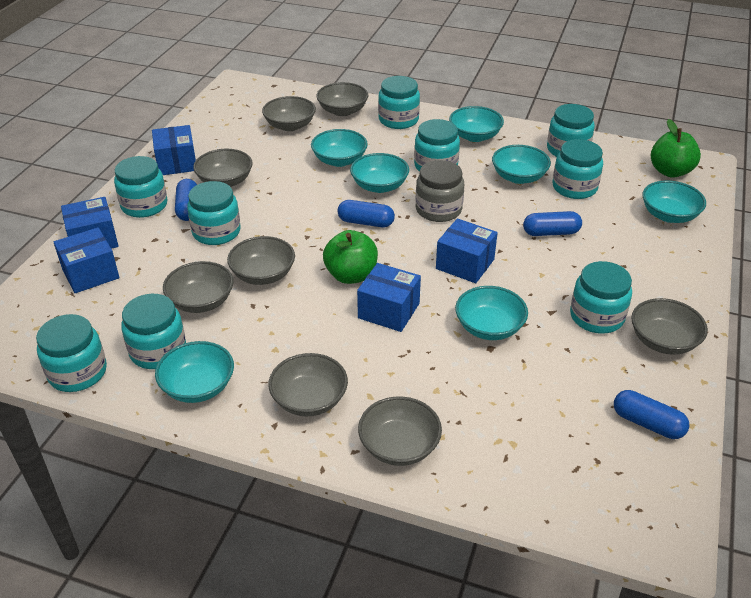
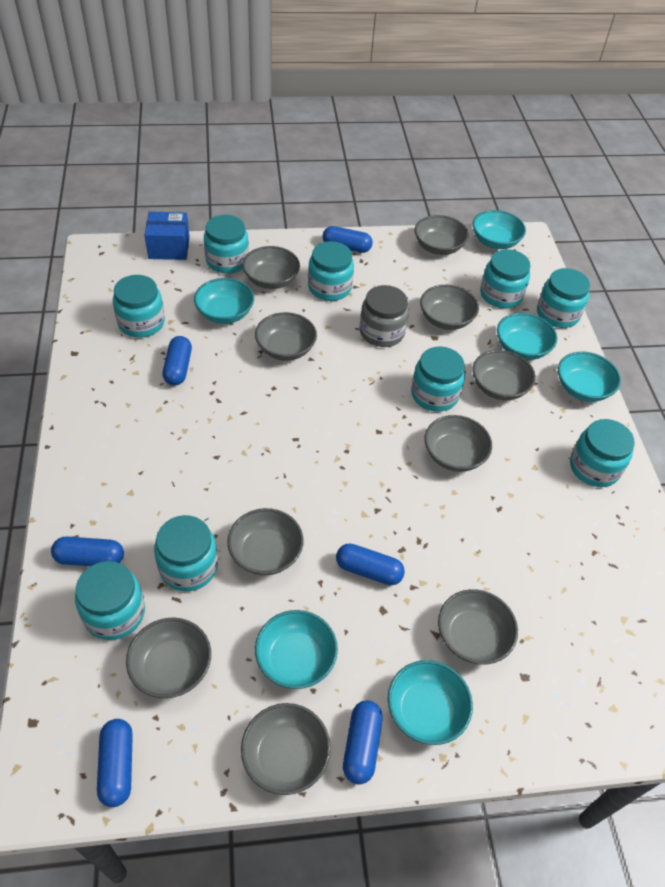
blue box: 5 -> 1
blue capsule: 4 -> 6
green apple: 2 -> 0
grey bowl: 8 -> 10
turquoise bowl: 7 -> 6

